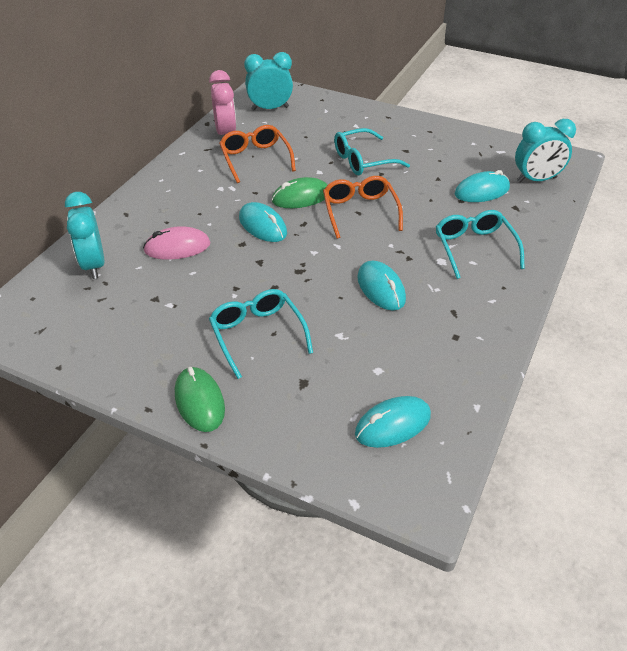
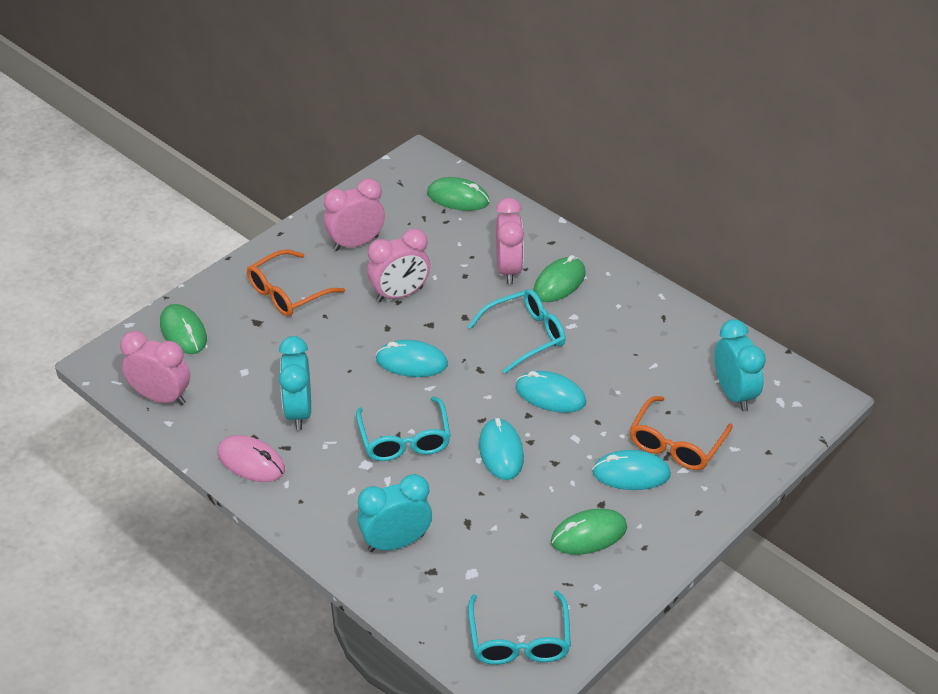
green mouse: 2 -> 4
pink clock: 1 -> 4

